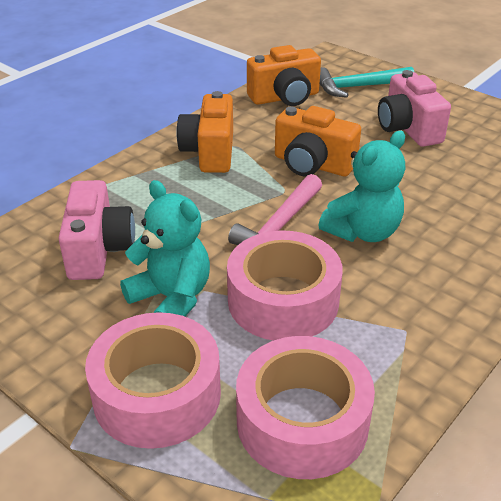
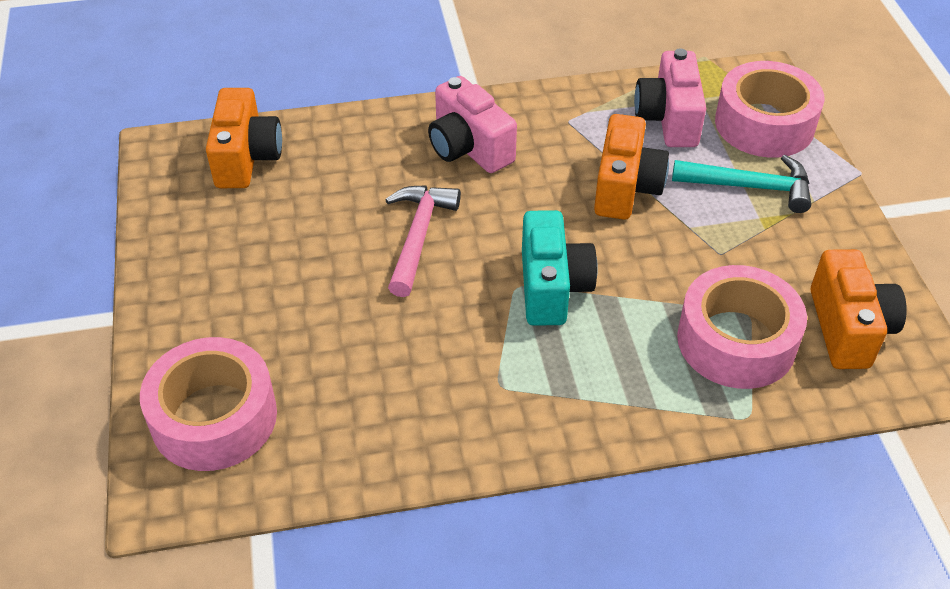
turquoise camera: 0 -> 1
turquoise teddy bear: 2 -> 0

